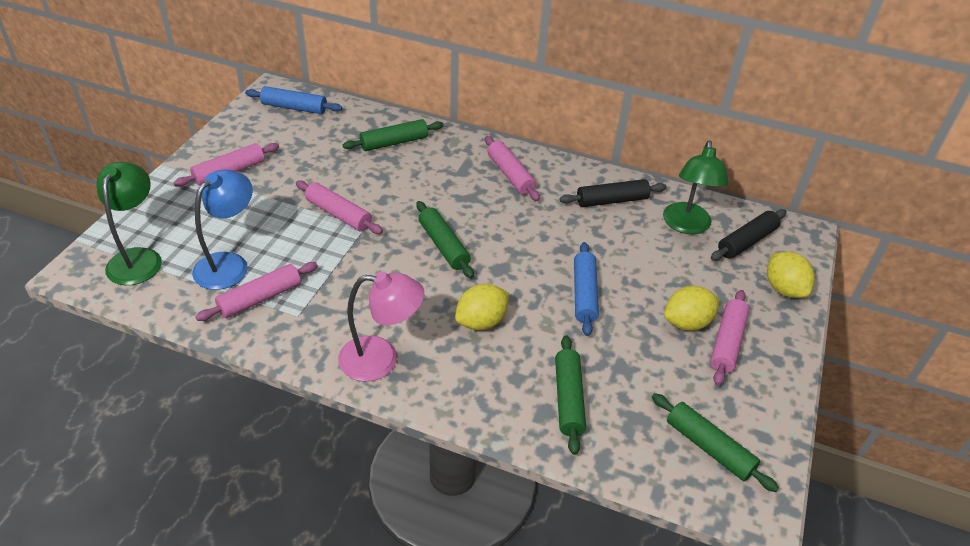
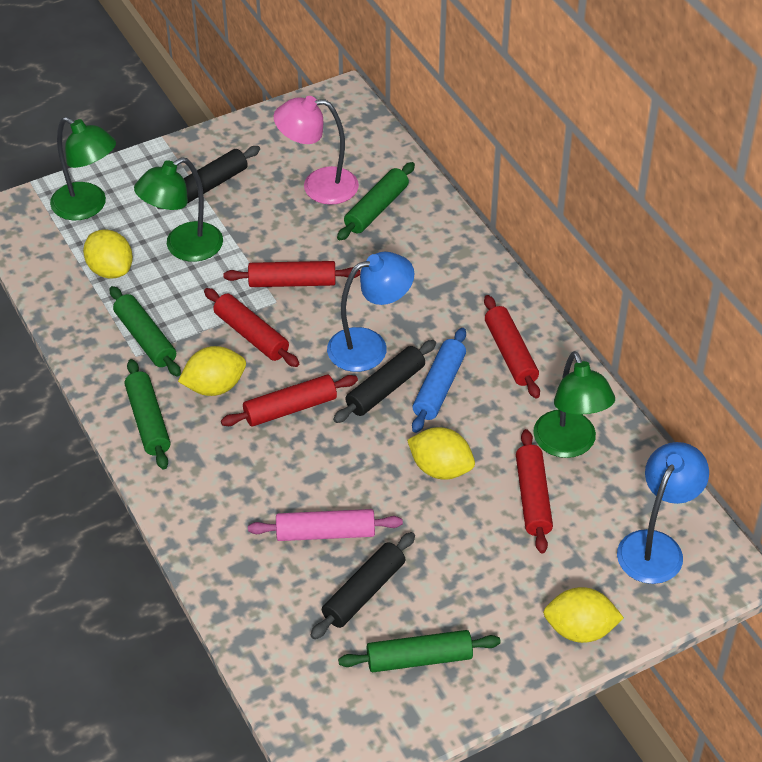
black rolling pin: 2 -> 3
blue lamp: 1 -> 2
blue rolling pin: 2 -> 1
green lamp: 2 -> 3
pink rolling pin: 5 -> 1
red rolling pin: 0 -> 5
yellow lemon: 3 -> 4

